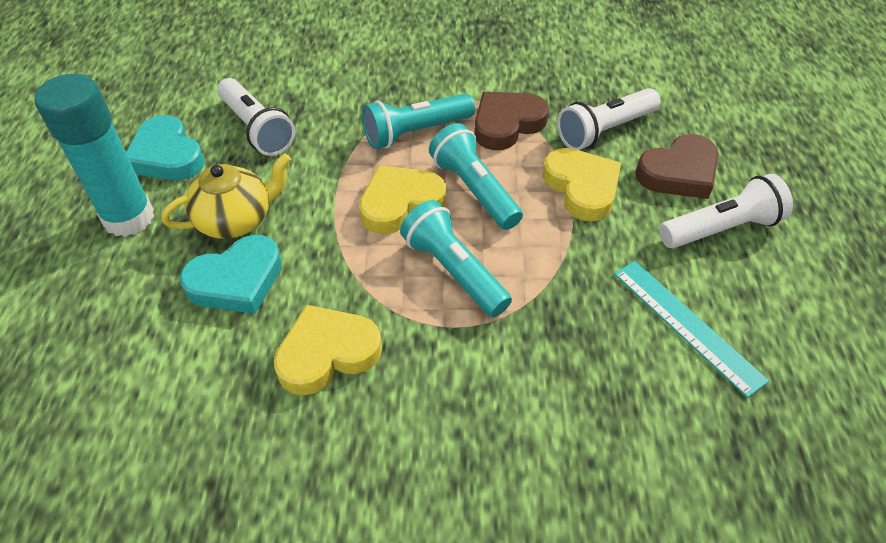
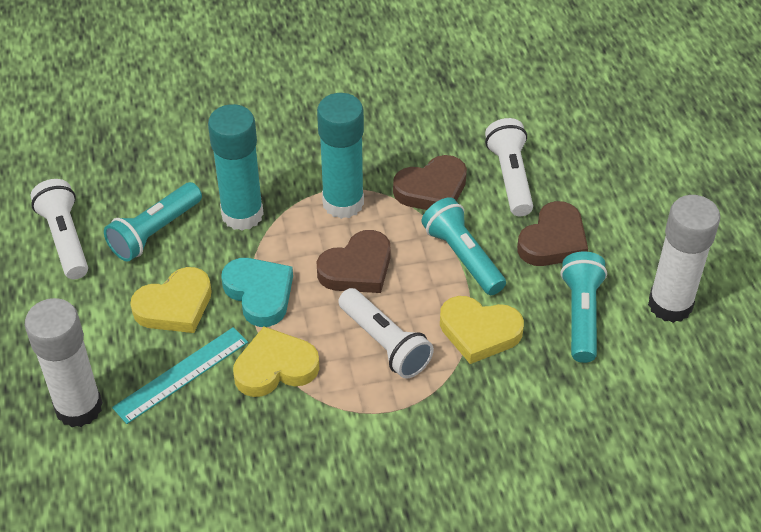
brown heart: 2 -> 3
turquoise glue stick: 1 -> 2
turquoise heart: 2 -> 1
white glue stick: 0 -> 2
yellow teapot: 1 -> 0

